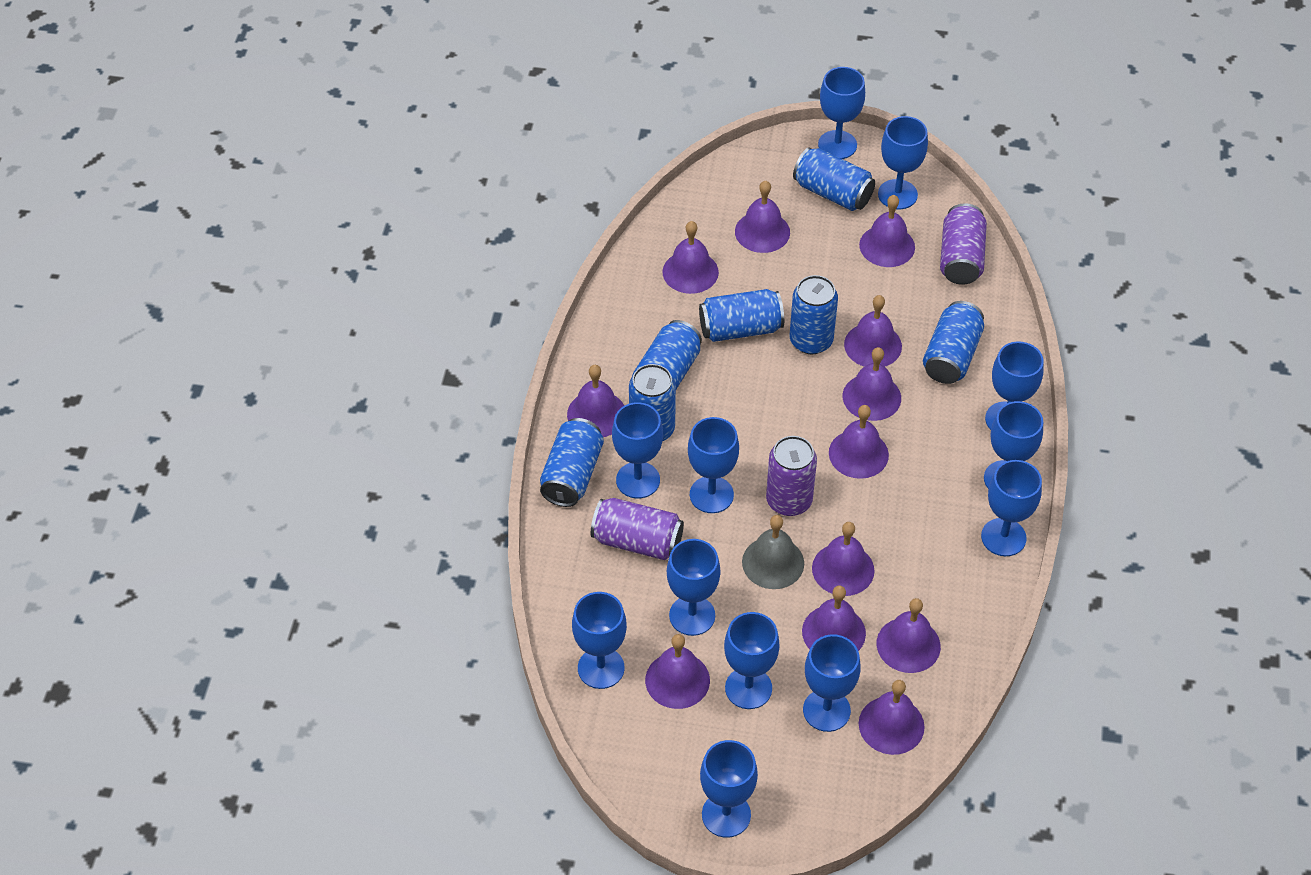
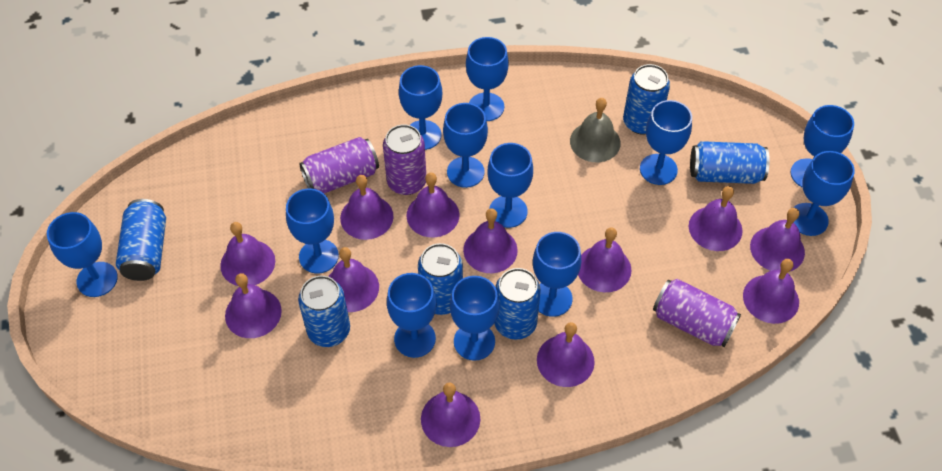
blue can: 7 -> 6

